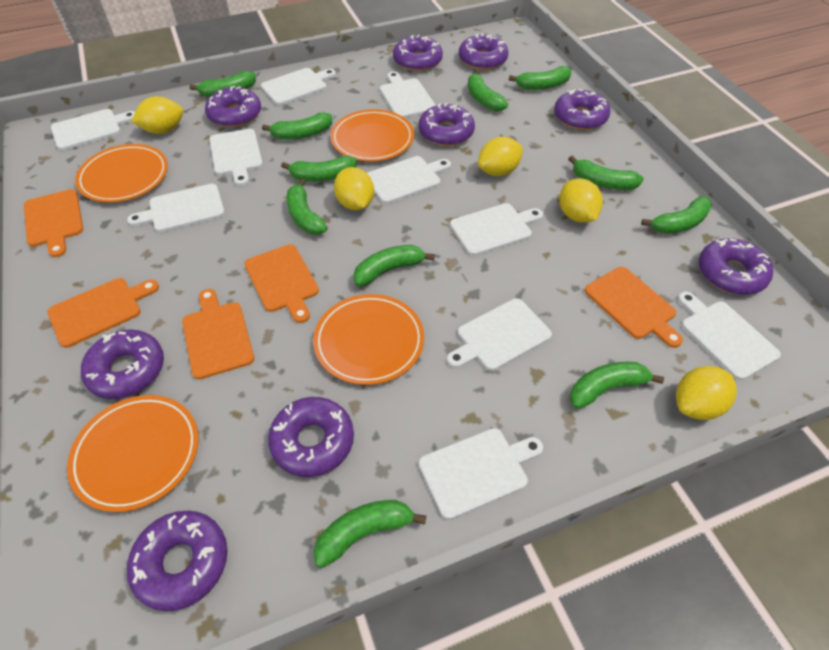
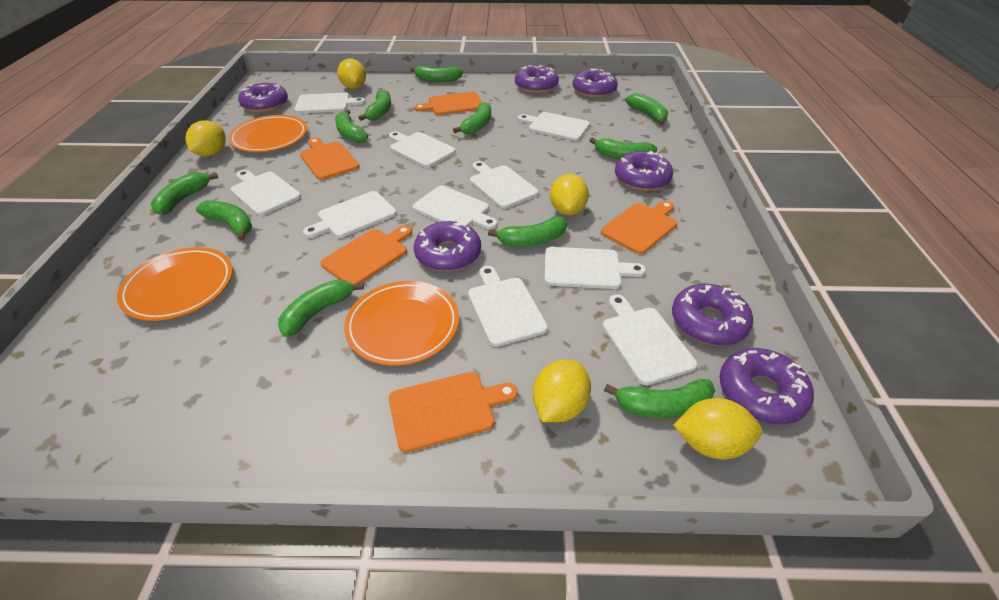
orange plate: 4 -> 3
purple donut: 9 -> 7

